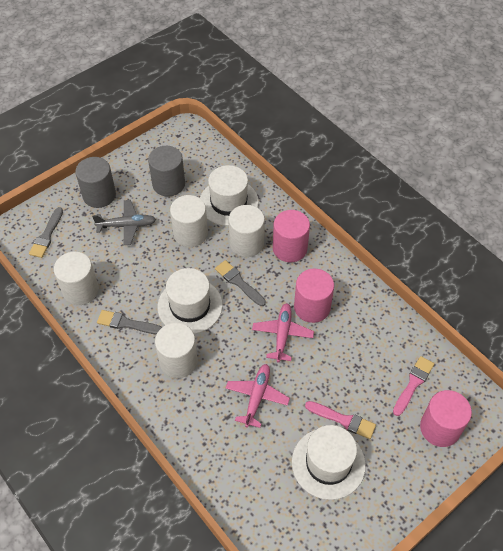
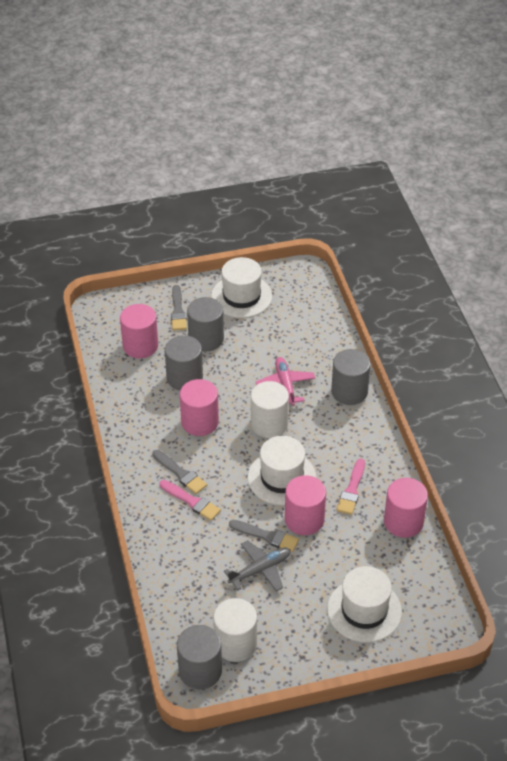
grey cylinder: 2 -> 4
pink cylinder: 3 -> 4
pink plane: 2 -> 1
white cylinder: 4 -> 2

